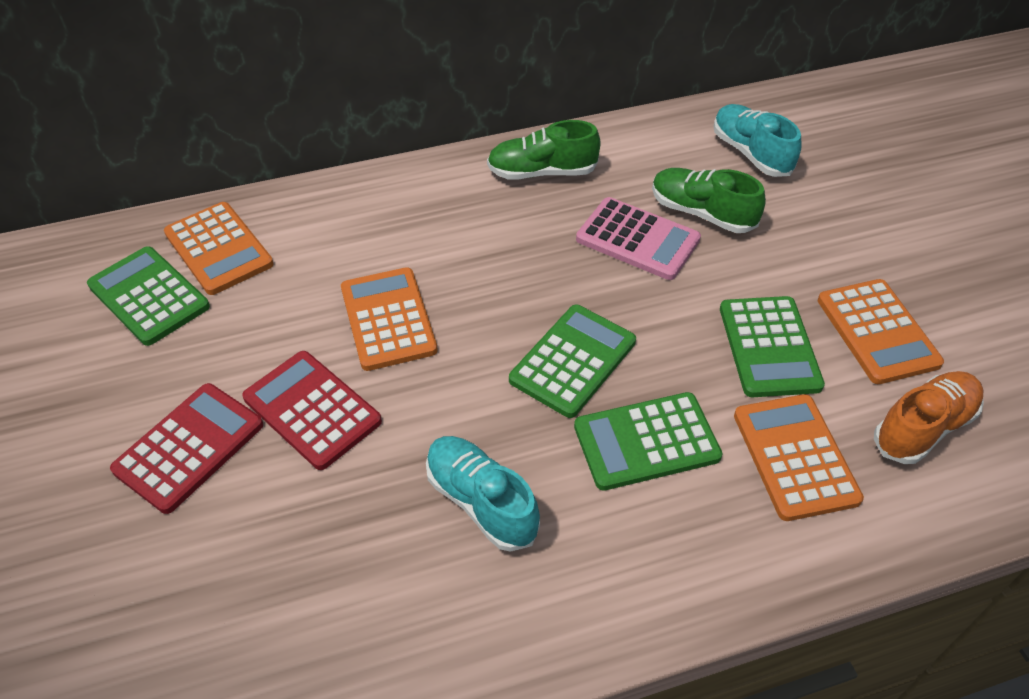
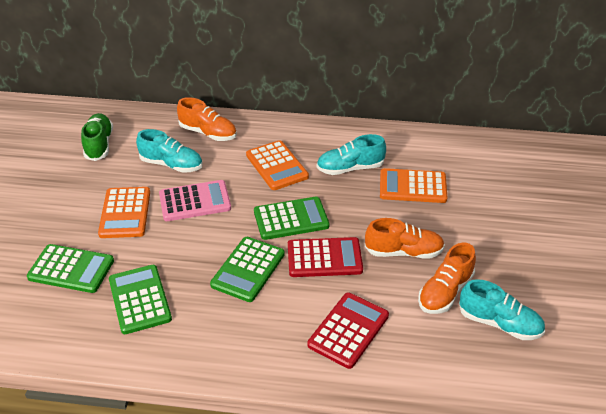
green shoe: 2 -> 1
orange calculator: 4 -> 3
orange shoe: 1 -> 3
turquoise shoe: 2 -> 3

